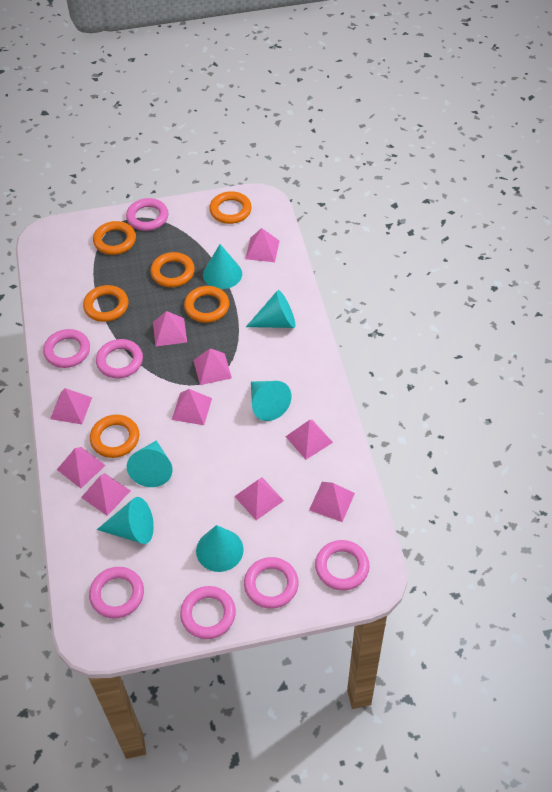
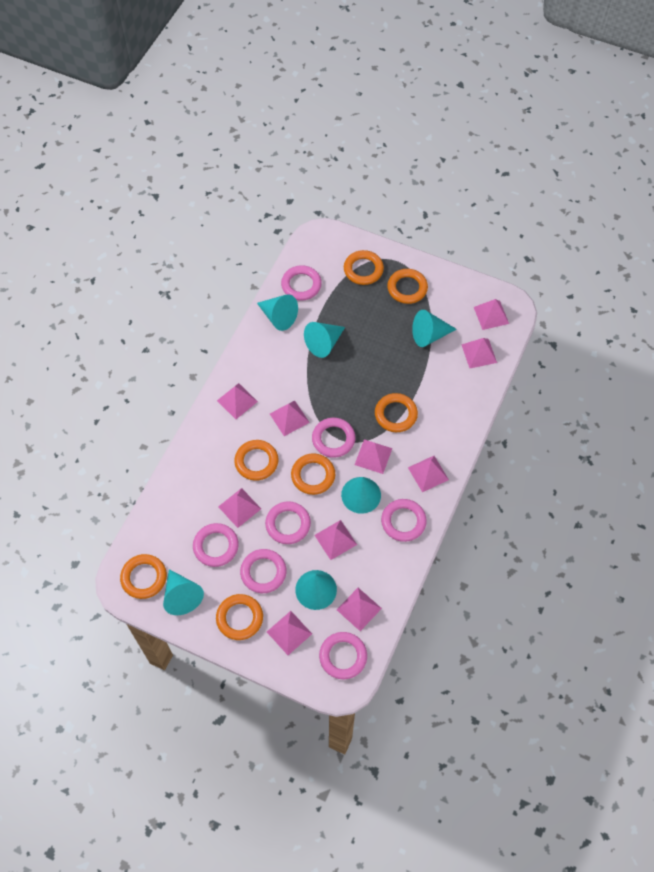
orange ring: 6 -> 7

